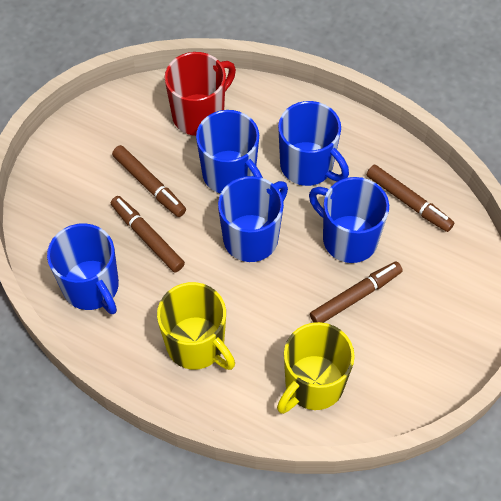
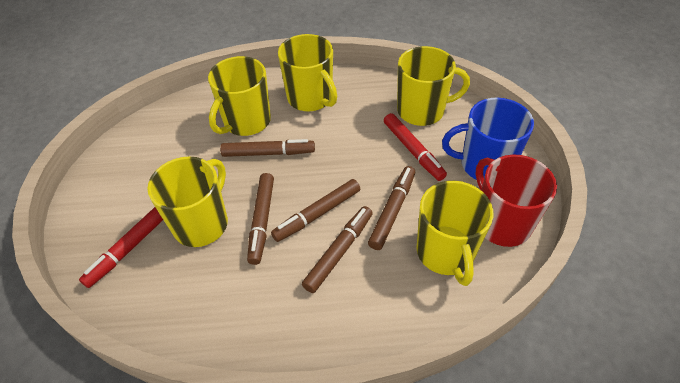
blue mug: 5 -> 1
brown marker: 4 -> 5
red marker: 0 -> 2
yellow mug: 2 -> 5

